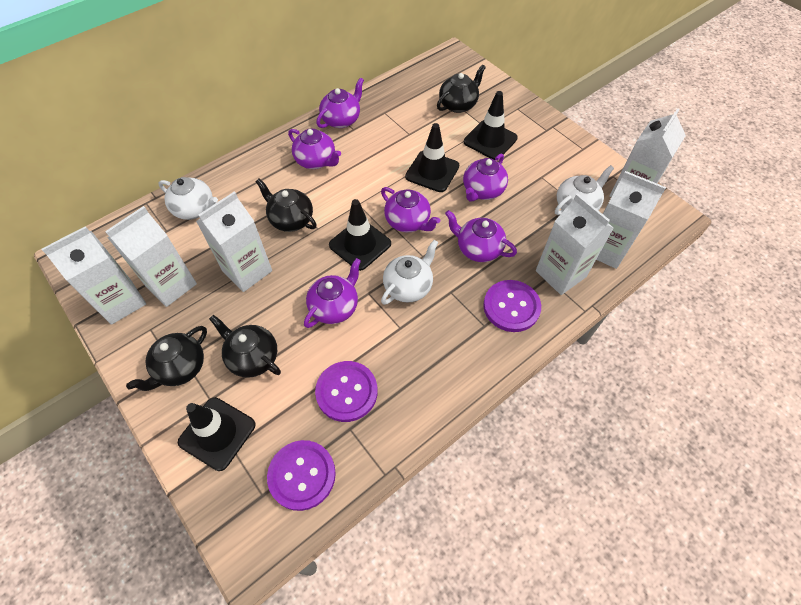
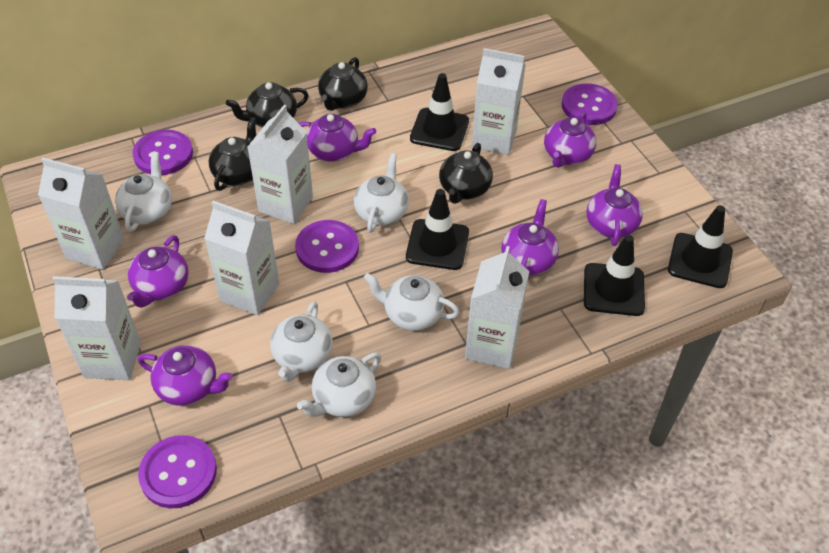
purple button: 3 -> 4
white teapot: 3 -> 5

